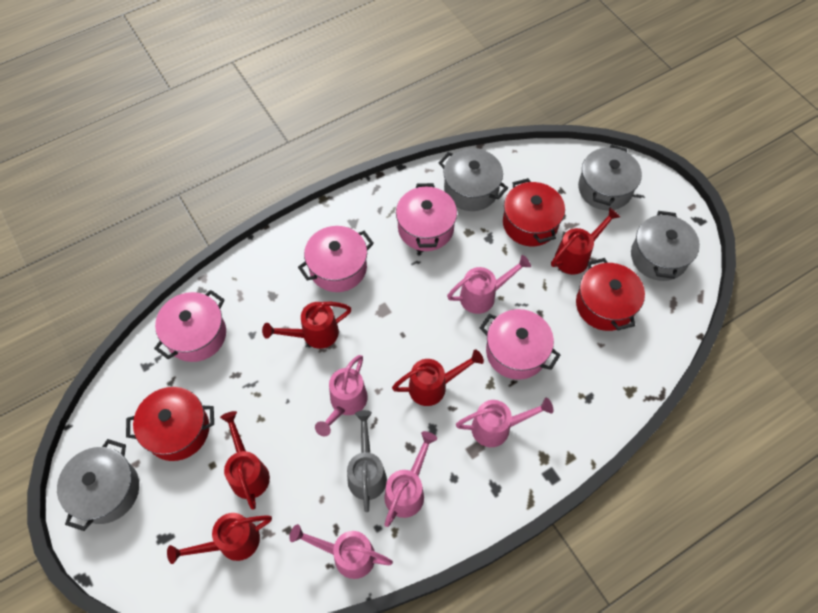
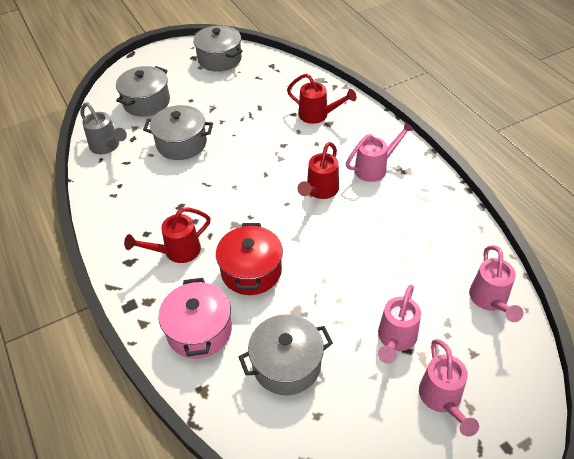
pink pot: 4 -> 1
pink watering can: 5 -> 4
red pot: 3 -> 1
red watering can: 5 -> 3

